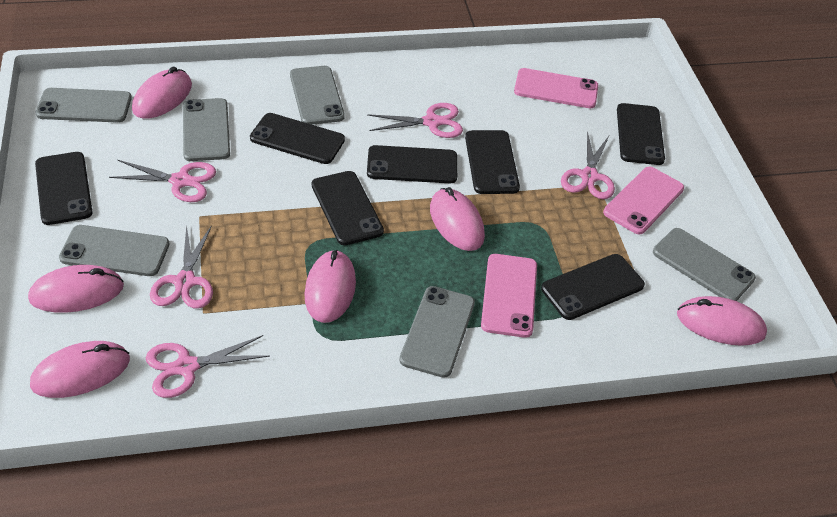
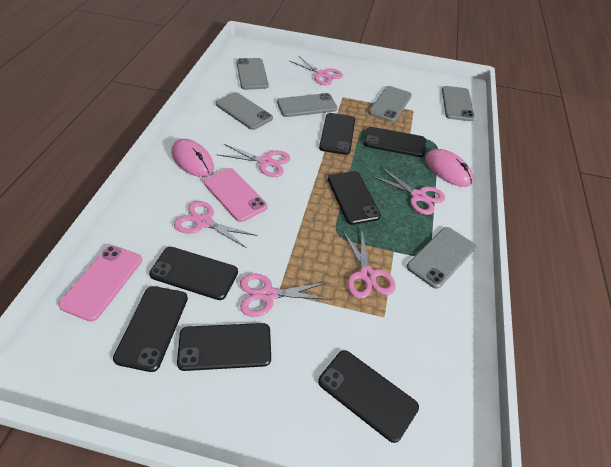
pink mouse: 6 -> 2
pink phone: 3 -> 2
pink scissors: 5 -> 6

